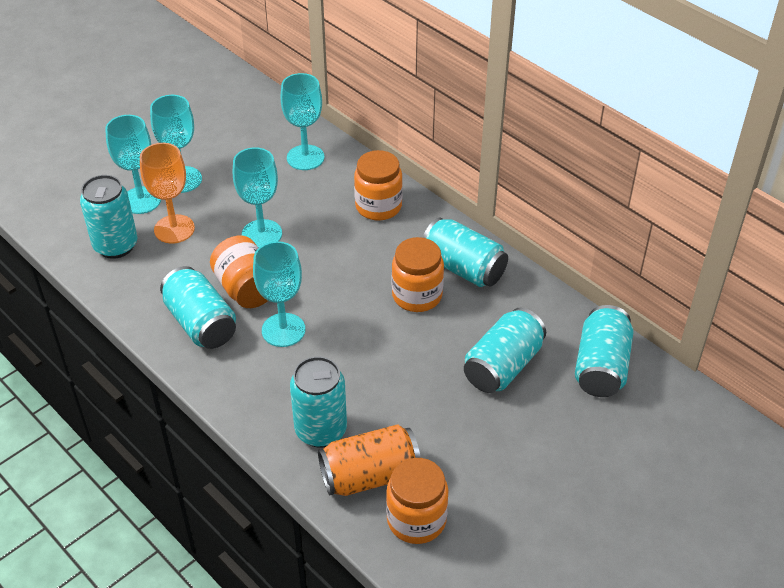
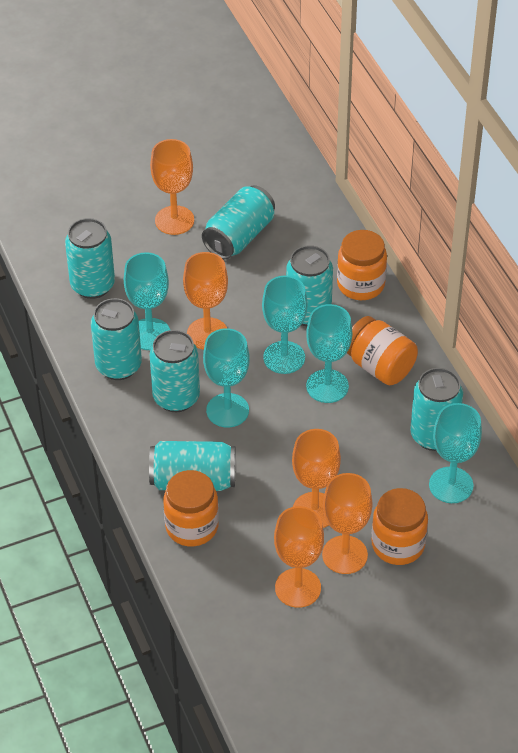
orange can: 1 -> 0
orange goblet: 1 -> 5
turquoise can: 6 -> 7

